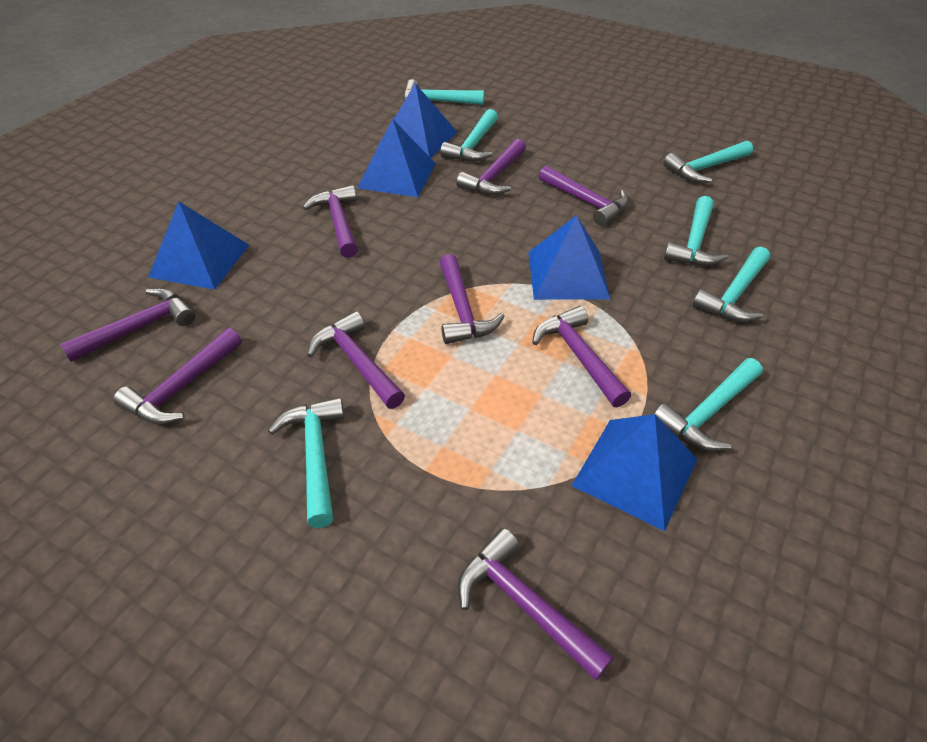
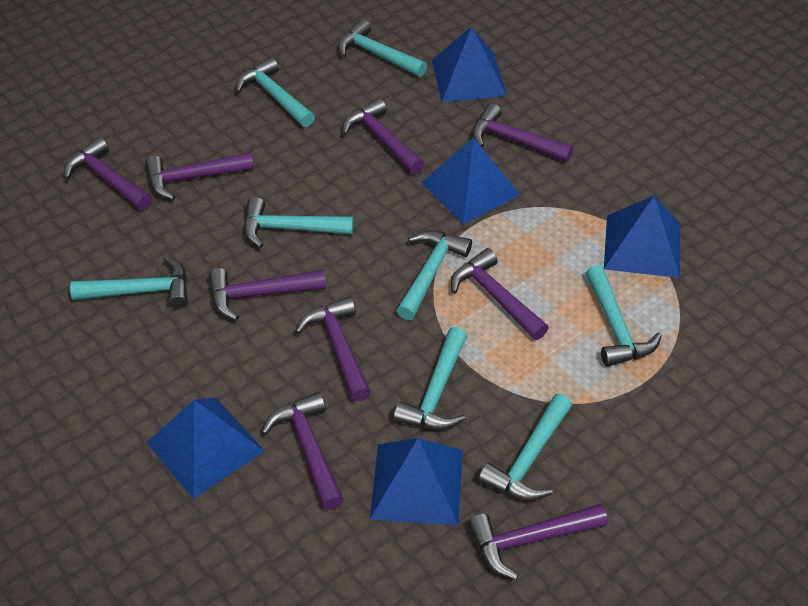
turquoise hammer: 7 -> 8

